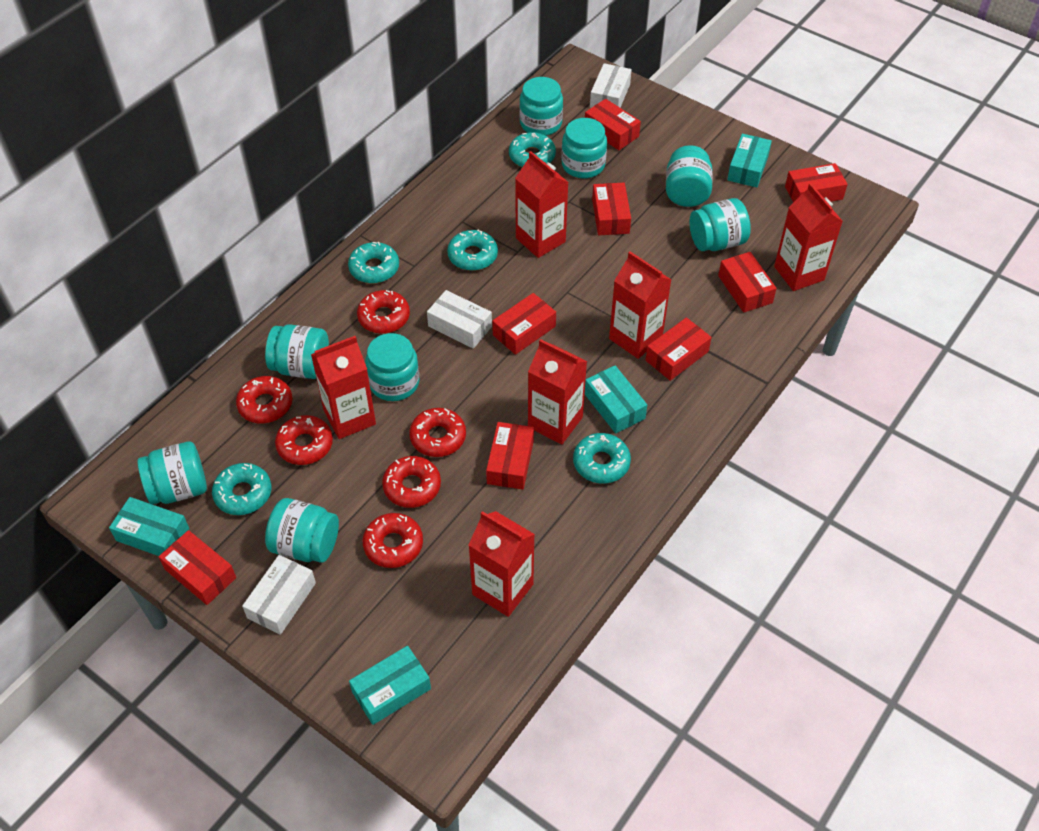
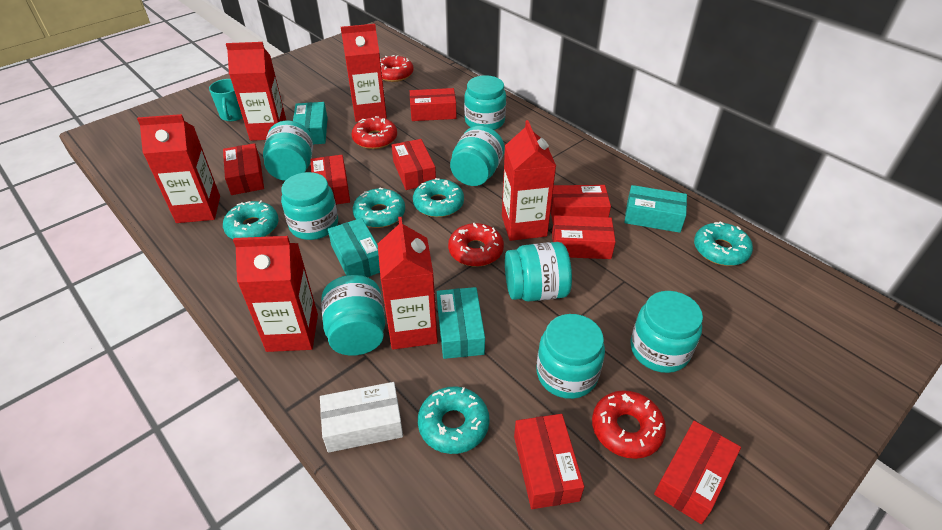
red donut: 6 -> 4
turquoise mug: 0 -> 1
white box: 3 -> 1

